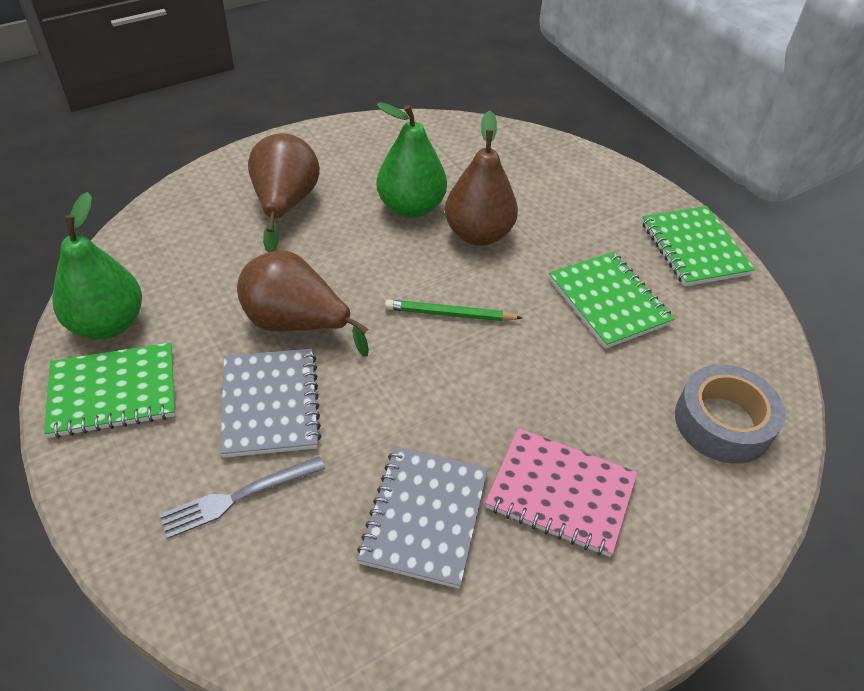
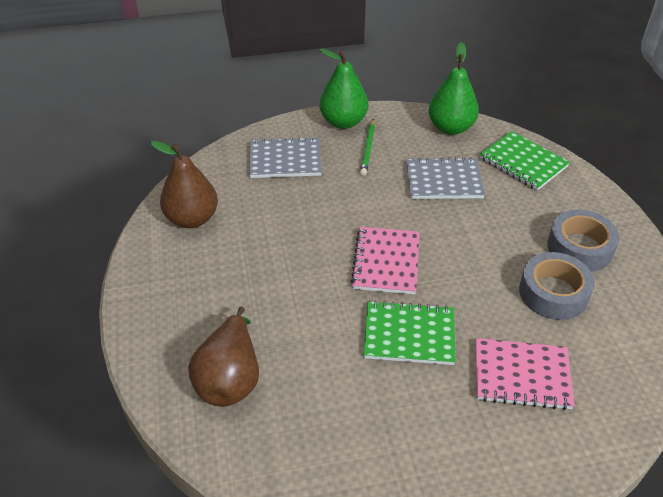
brown pear: 3 -> 2
green notebook: 3 -> 2
grey fork: 1 -> 0
grey tape: 1 -> 2
pink notebook: 1 -> 2

